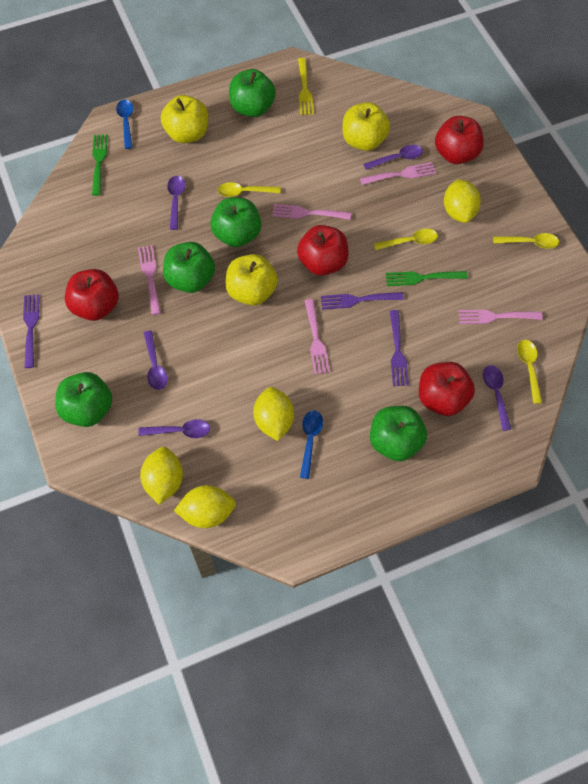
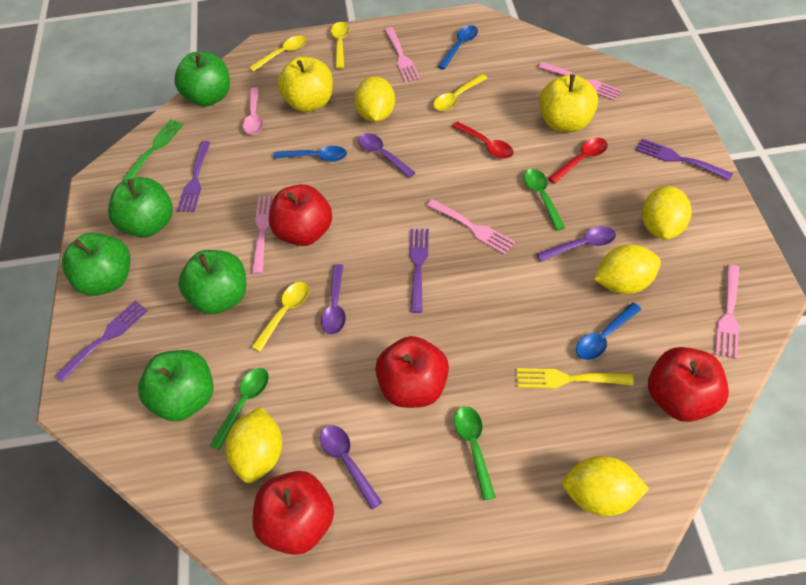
blue spoon: 2 -> 3
green fork: 2 -> 1
green spoon: 0 -> 3
pink spoon: 0 -> 1
purple fork: 3 -> 4
purple spoon: 5 -> 4
red spoon: 0 -> 2
yellow apple: 3 -> 2
yellow lemon: 4 -> 5

